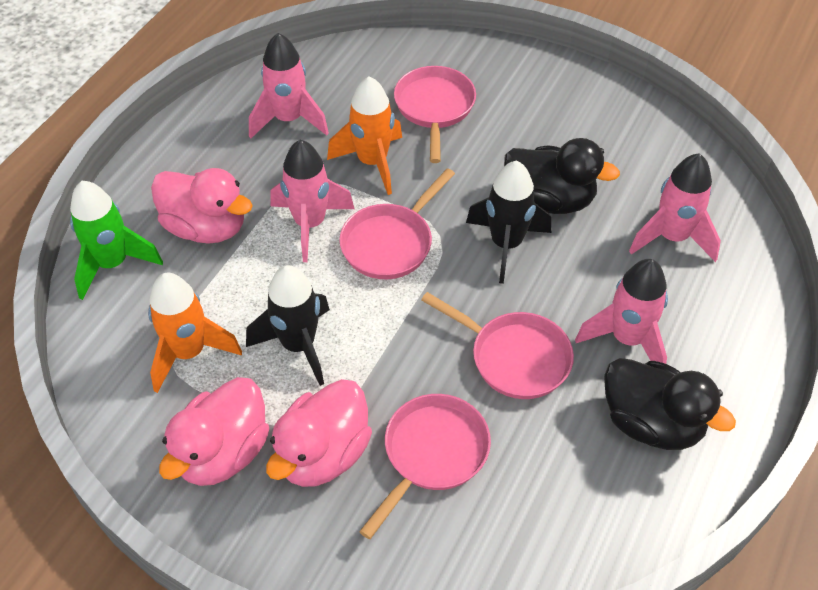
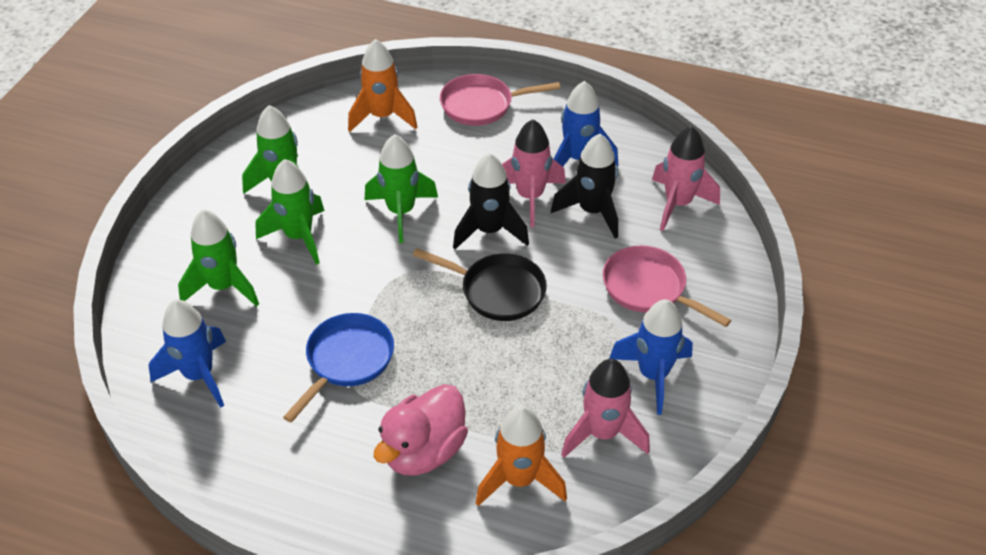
black duck: 2 -> 0
black pan: 0 -> 1
blue pan: 0 -> 1
blue rocket: 0 -> 3
green rocket: 1 -> 4
pink duck: 3 -> 1
pink pan: 4 -> 2
pink rocket: 4 -> 3

